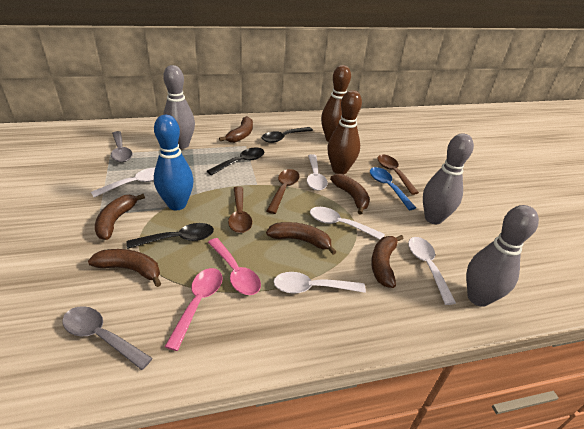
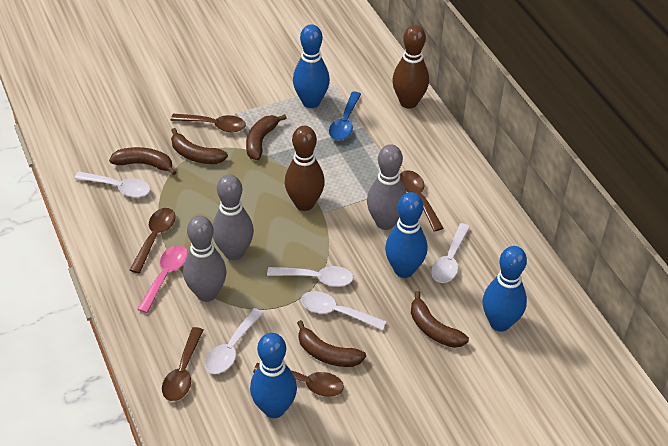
black spoon: 3 -> 0
blue bowling pin: 1 -> 4
brown banana: 6 -> 5
brown spoon: 3 -> 5
grey spoon: 2 -> 0
pink spoon: 2 -> 1

